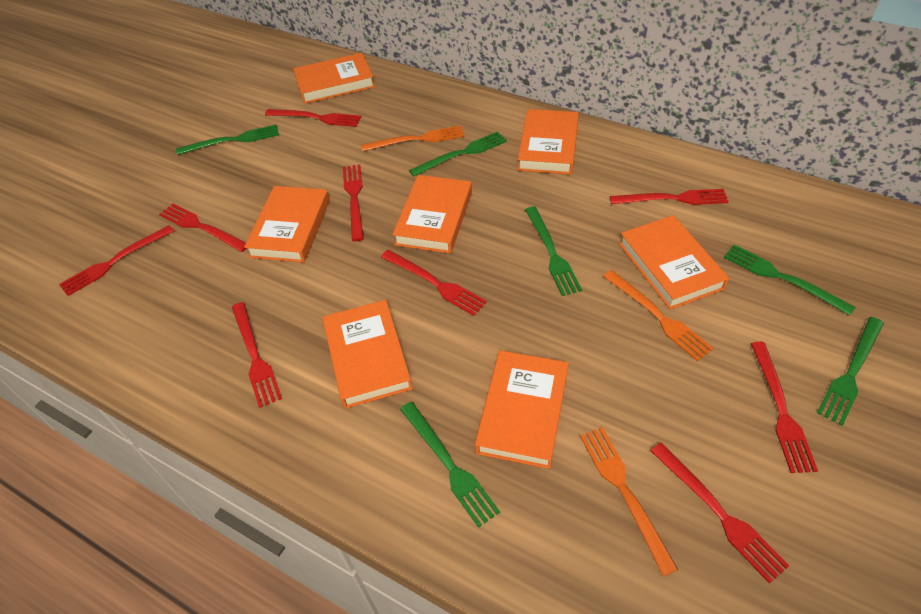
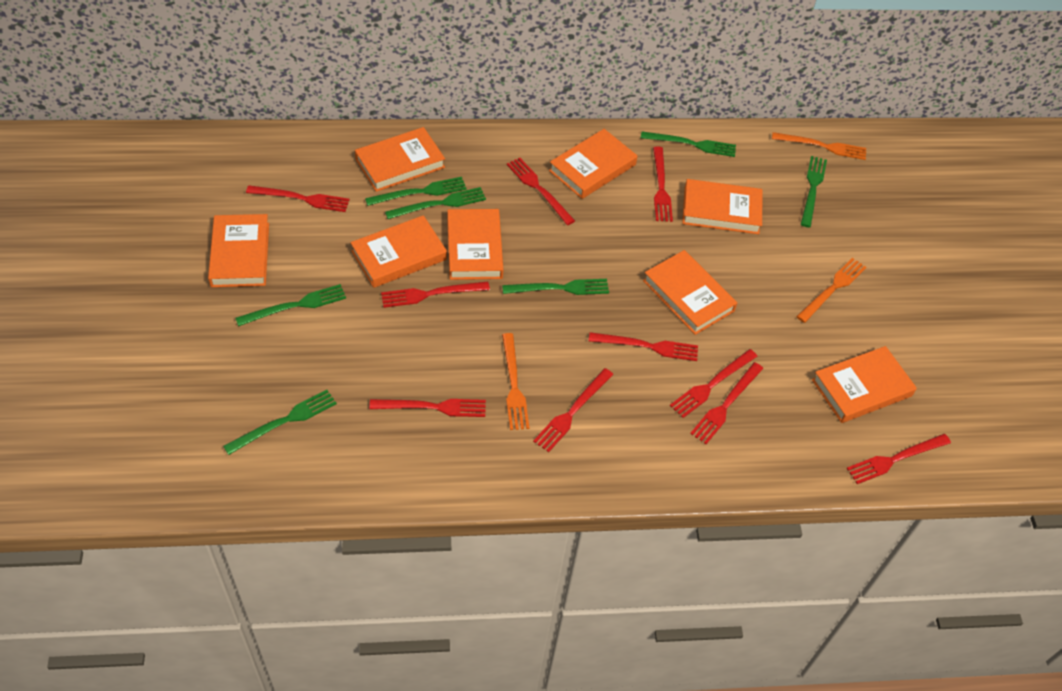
green fork: 6 -> 7
orange book: 7 -> 8
red fork: 9 -> 10

